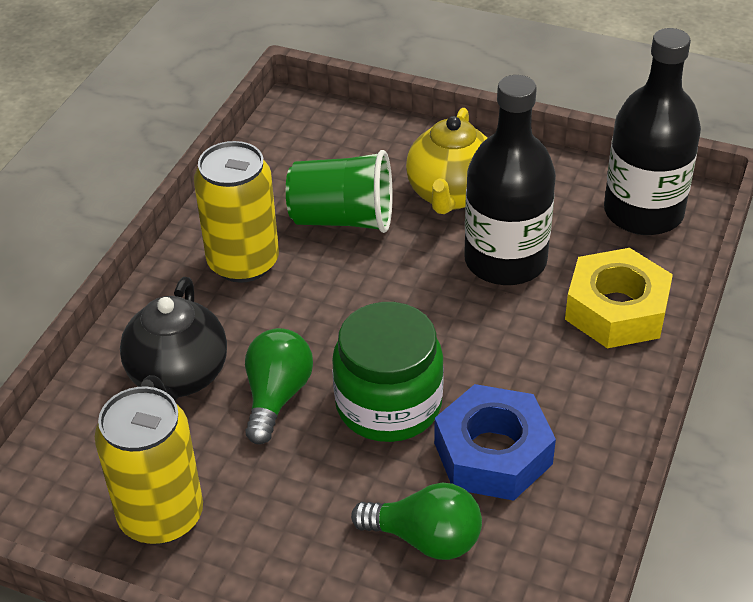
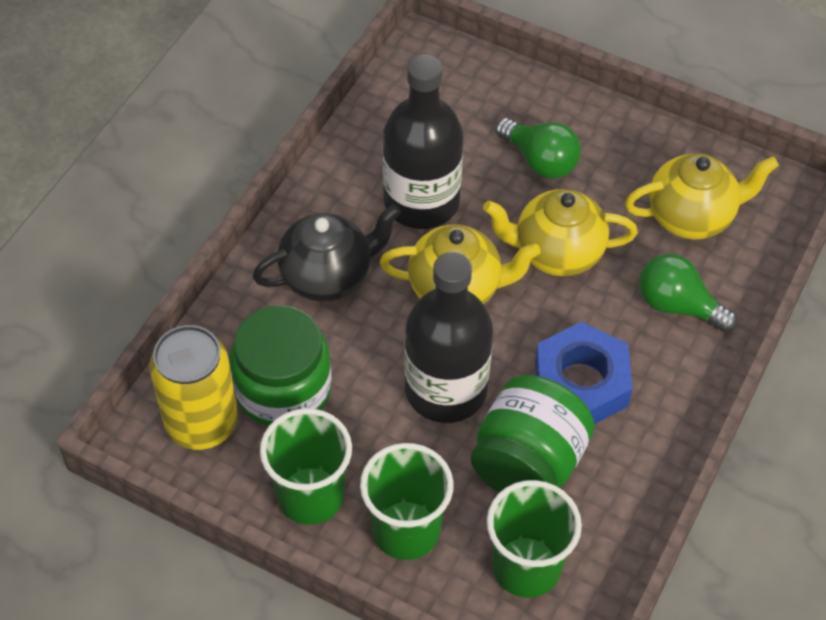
green cup: 1 -> 3
green jar: 1 -> 2
yellow can: 2 -> 1
yellow nut: 1 -> 0
yellow teapot: 1 -> 3

